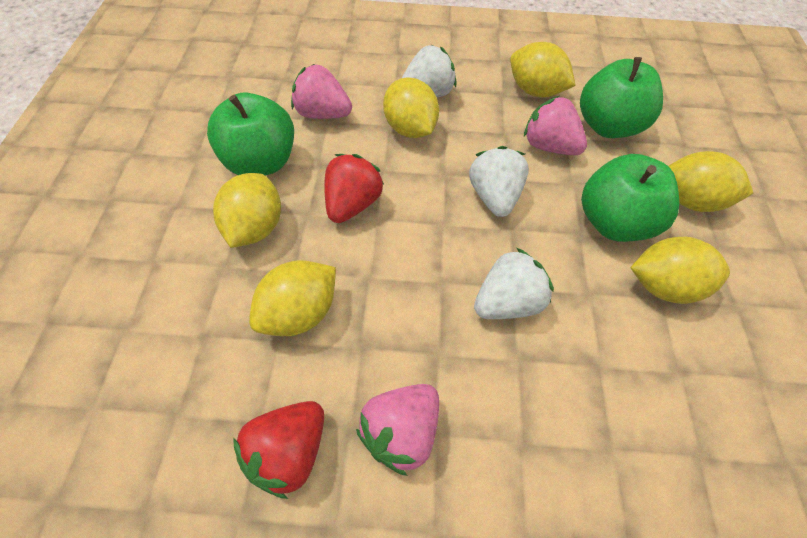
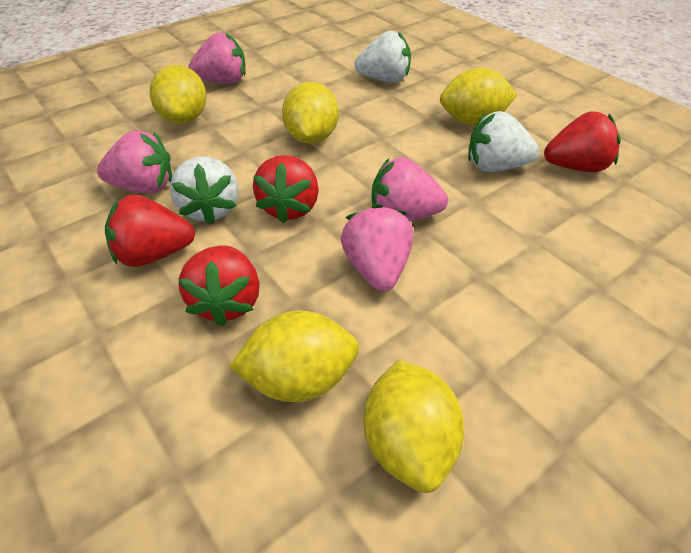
green apple: 3 -> 0
pink strawberry: 3 -> 4
red strawberry: 2 -> 4
yellow lemon: 6 -> 5

